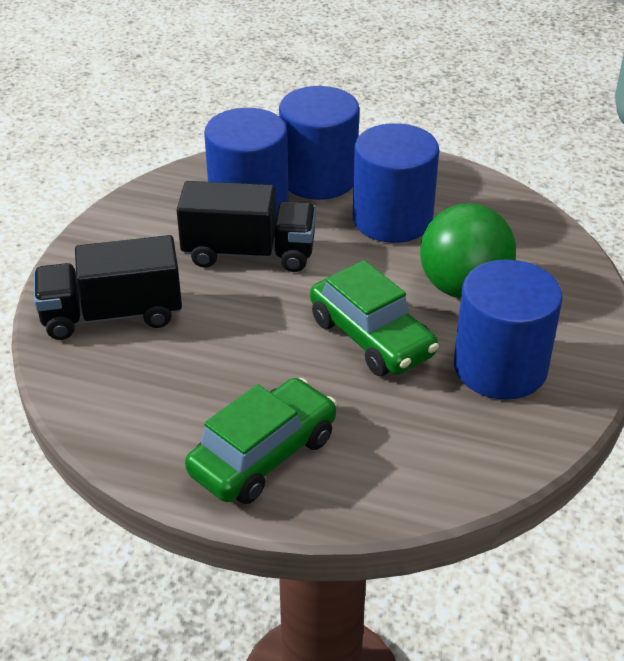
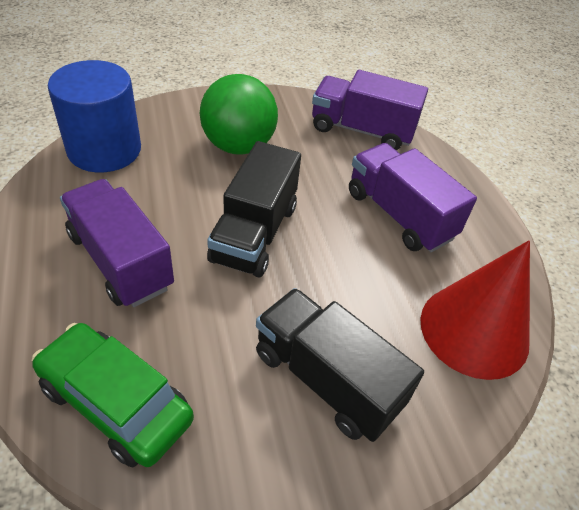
blue cylinder: 4 -> 1
green car: 2 -> 1
purple truck: 0 -> 3
red cone: 0 -> 1

